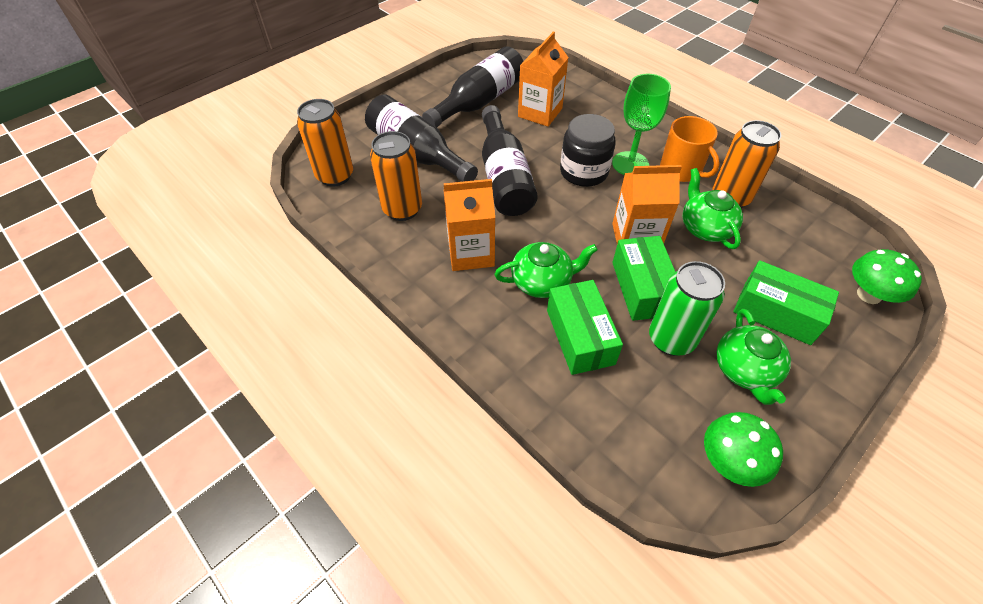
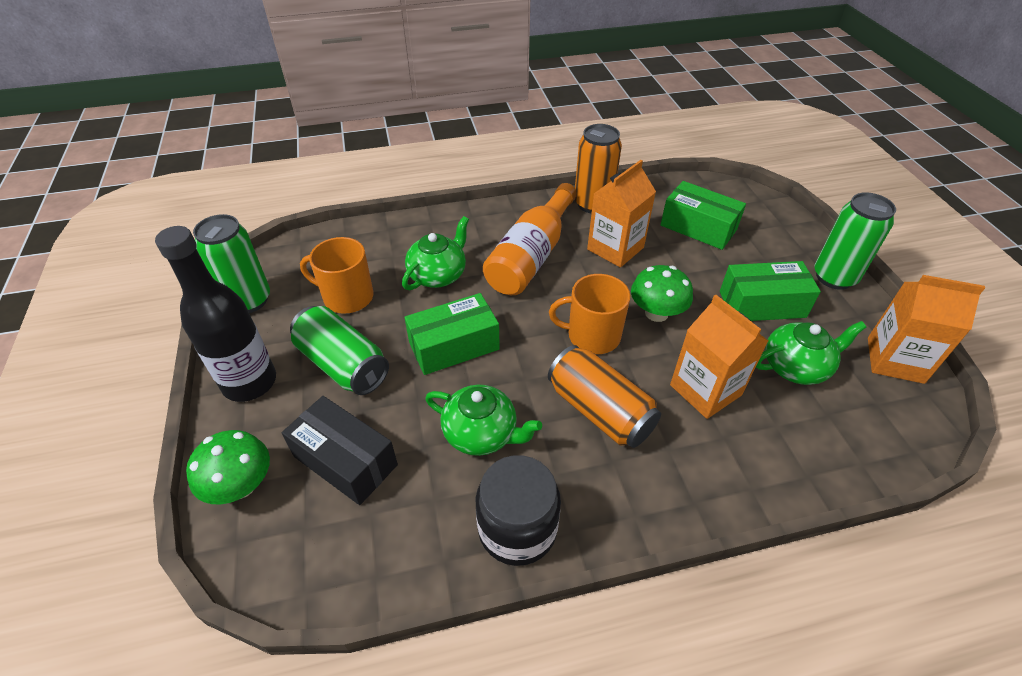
black bottle: 3 -> 1
black box: 0 -> 1
green can: 1 -> 3
green goblet: 1 -> 0
orange bottle: 0 -> 1
orange can: 3 -> 2
orange mug: 1 -> 2

